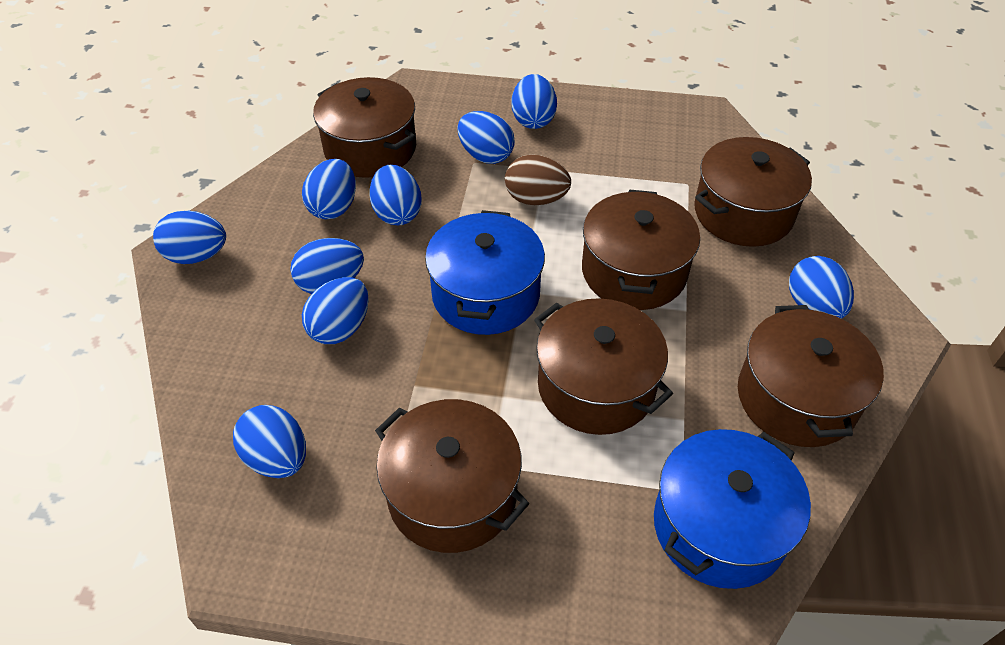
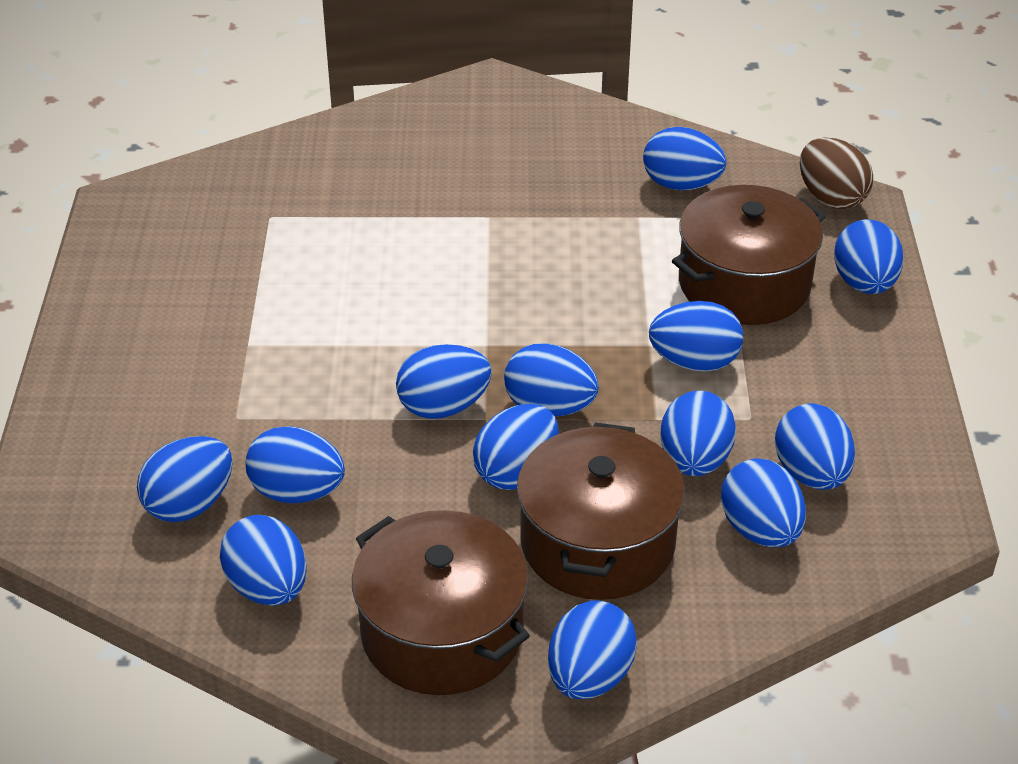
blue egg: 9 -> 13
blue pot: 2 -> 0
brown pot: 6 -> 3

